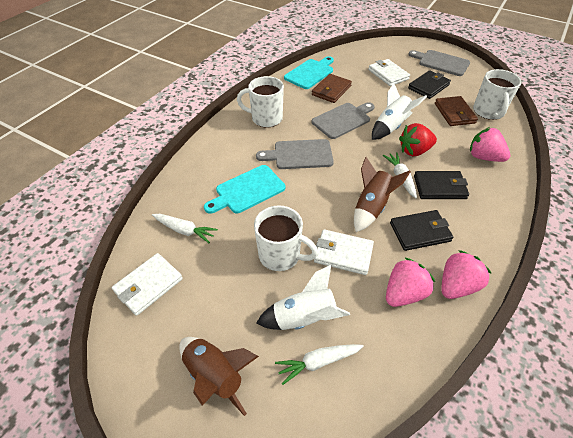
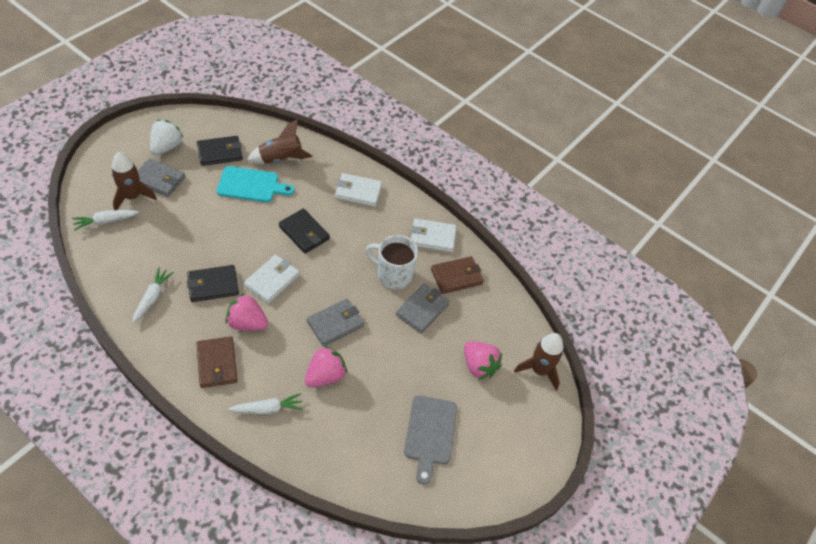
brown rocket: 2 -> 3
grey cutting board: 3 -> 1
grey wallet: 0 -> 3
red strawberry: 1 -> 0
turquoise cutting board: 2 -> 1
white mug: 3 -> 1
white rocket: 2 -> 0
white strawberry: 0 -> 1

